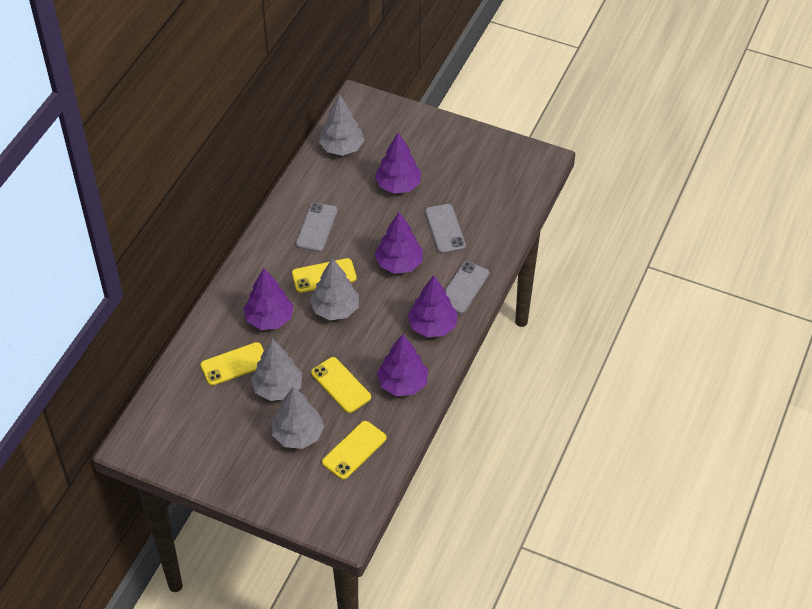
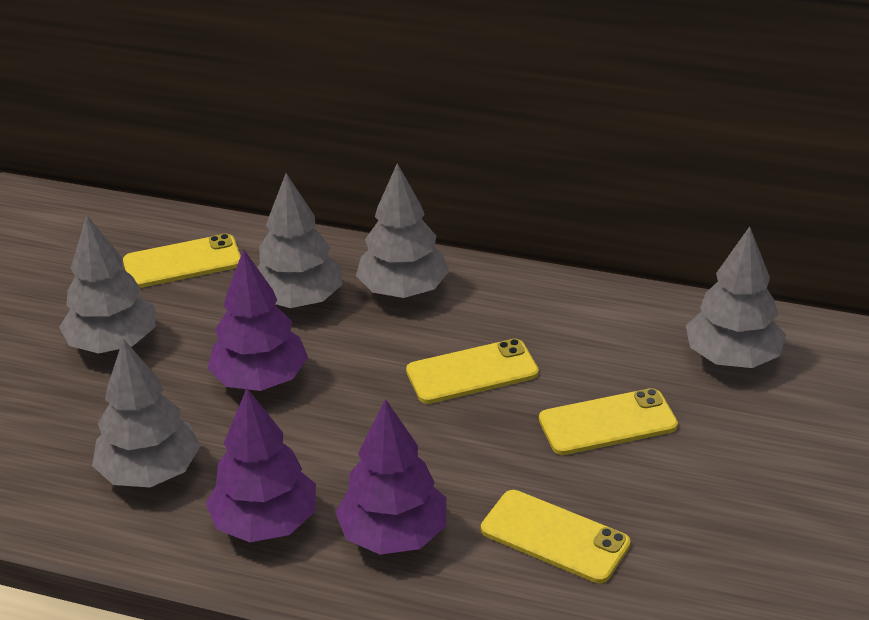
grey phone: 3 -> 0
grey tree: 4 -> 5
purple tree: 5 -> 3

